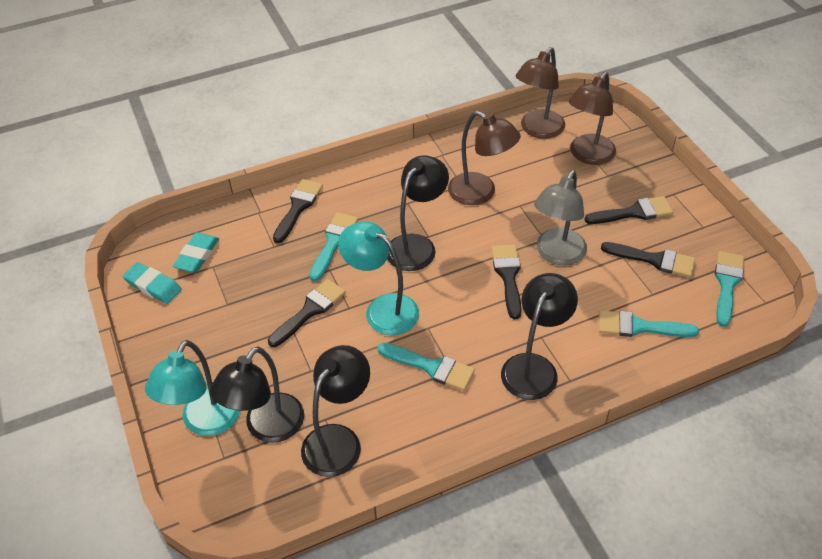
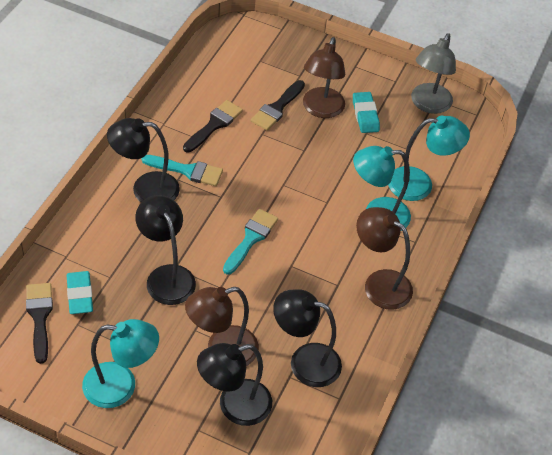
black brush: 5 -> 3
turquoise brush: 4 -> 2
turquoise lamp: 2 -> 3

